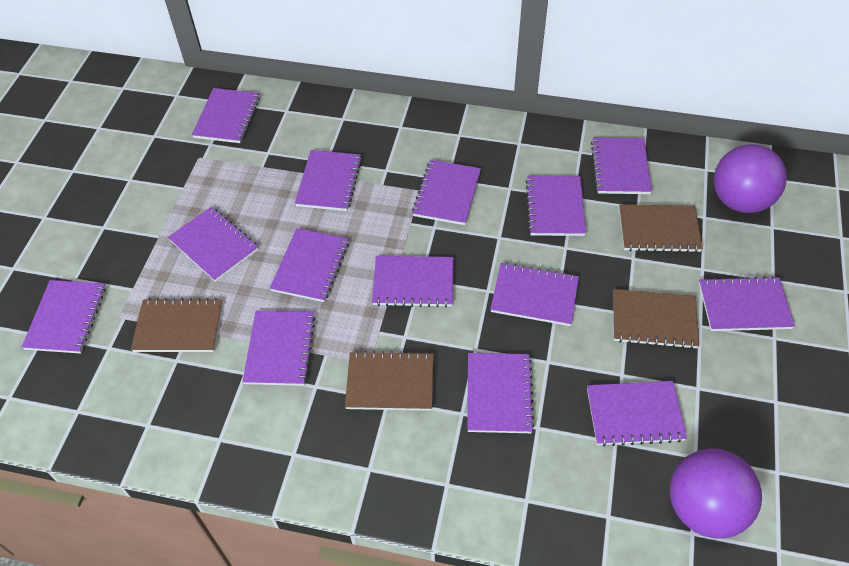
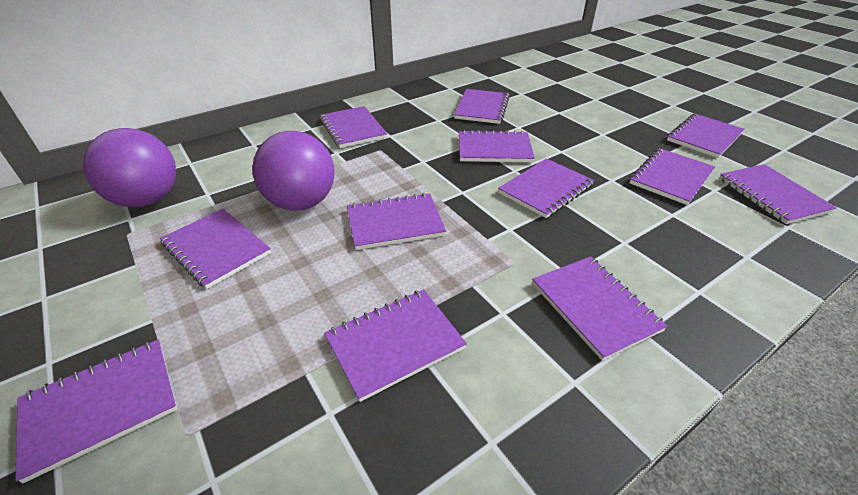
brown notebook: 4 -> 0
purple notebook: 14 -> 12

